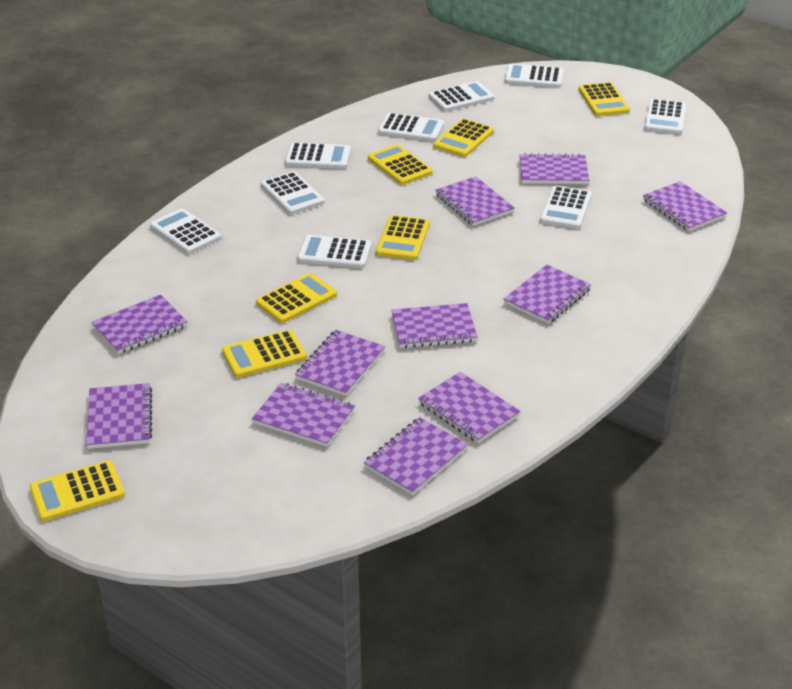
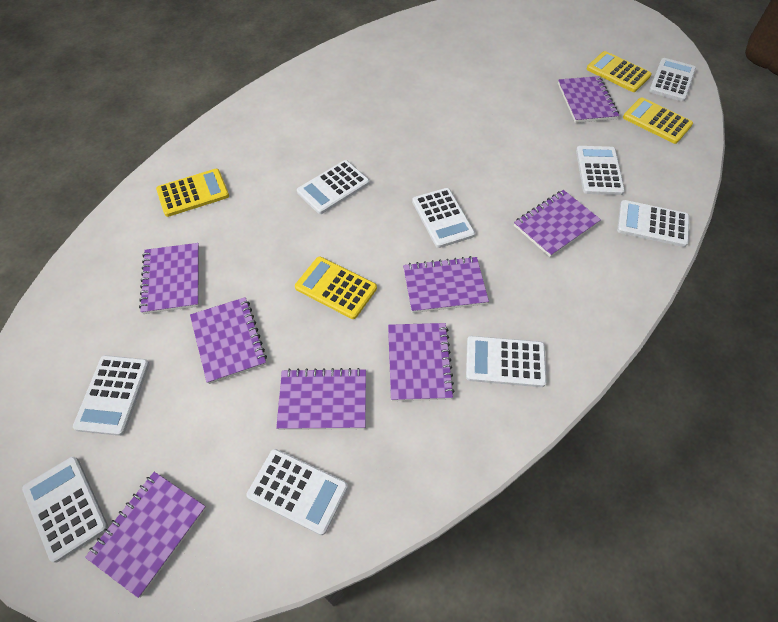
purple notebook: 11 -> 8
yellow calculator: 7 -> 4

